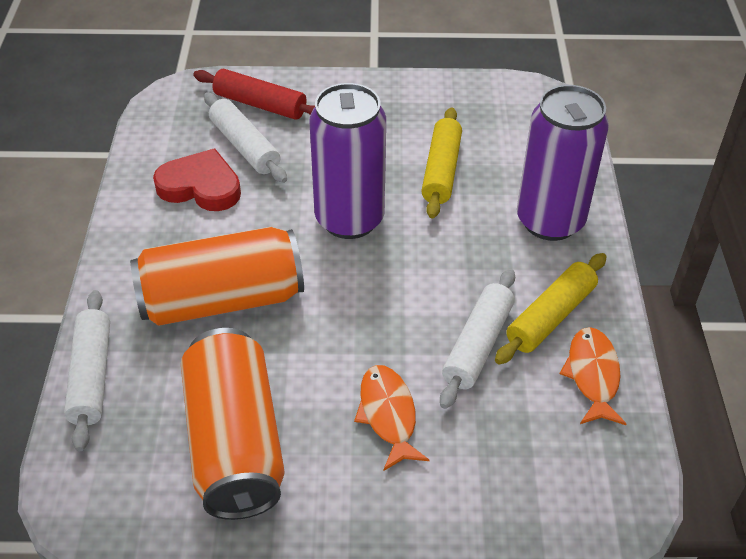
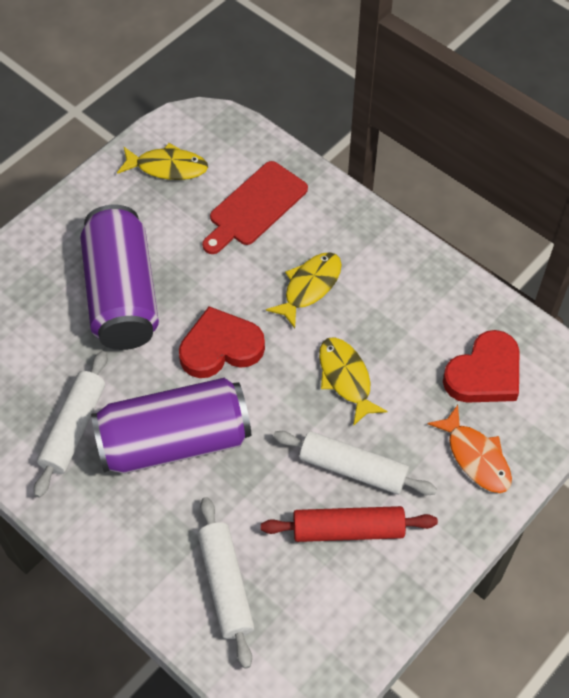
orange can: 2 -> 0
orange fish: 2 -> 1
red cutting board: 0 -> 1
red heart: 1 -> 2
yellow fish: 0 -> 3
yellow rolling pin: 2 -> 0

